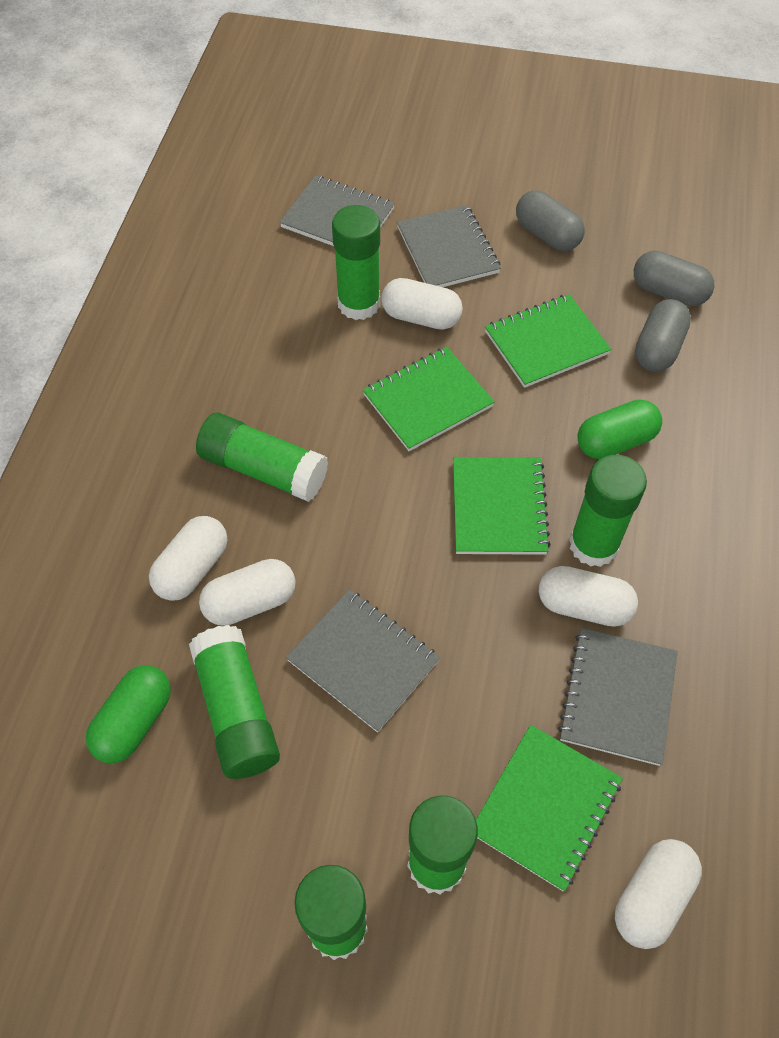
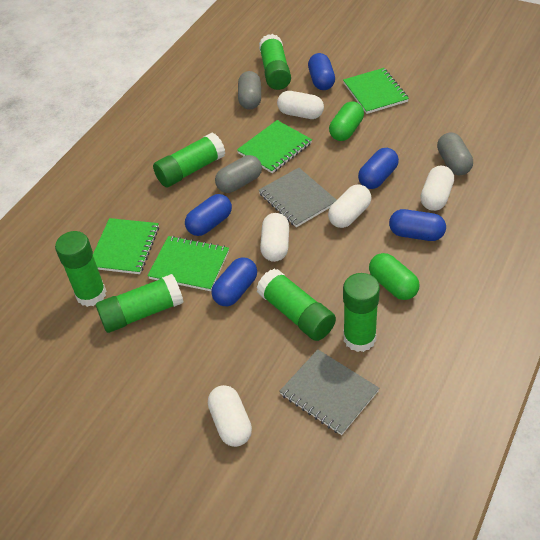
blue capsule: 0 -> 5
grey notebook: 4 -> 2

